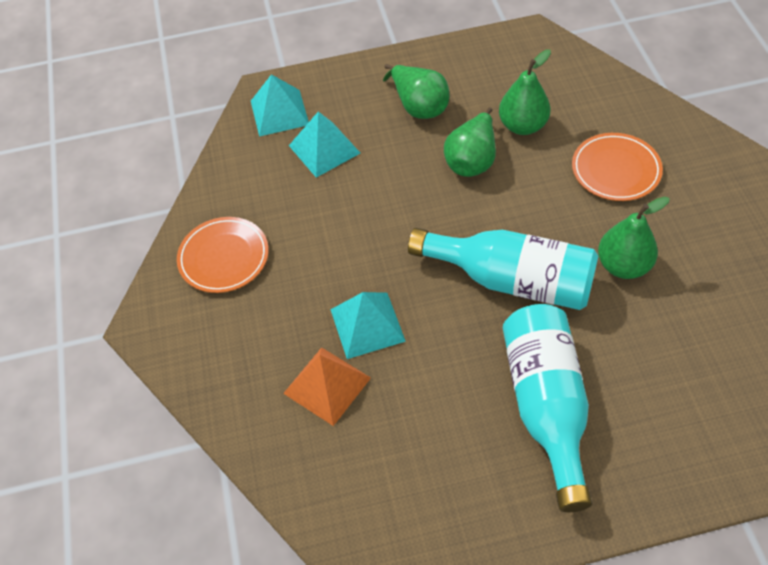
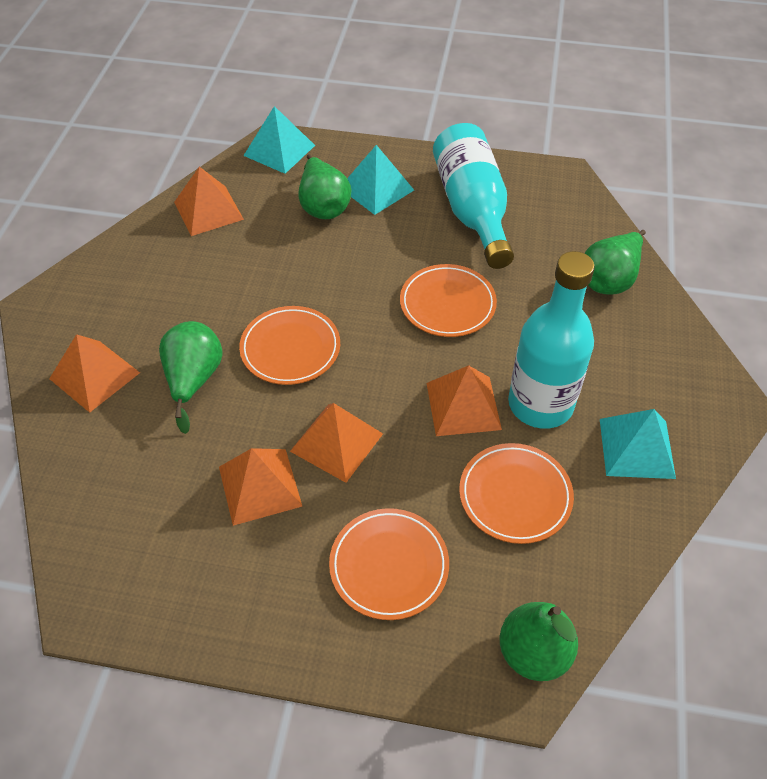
orange plate: 2 -> 4
orange pyramid: 1 -> 5

